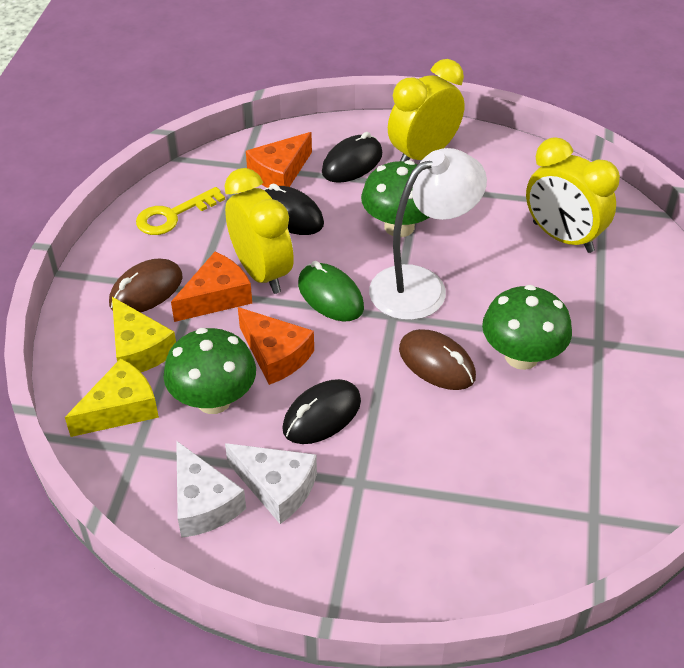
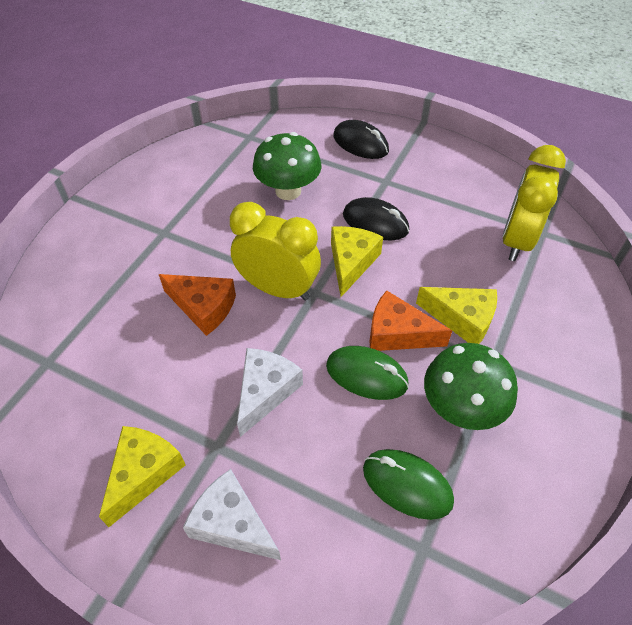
black mouse: 3 -> 2
brown mouse: 2 -> 0
green mouse: 1 -> 2
green mushroom: 3 -> 2
orange cheese: 3 -> 2
white lamp: 1 -> 0
yellow cheese: 2 -> 3
yellow clock: 3 -> 2
yellow key: 1 -> 0

